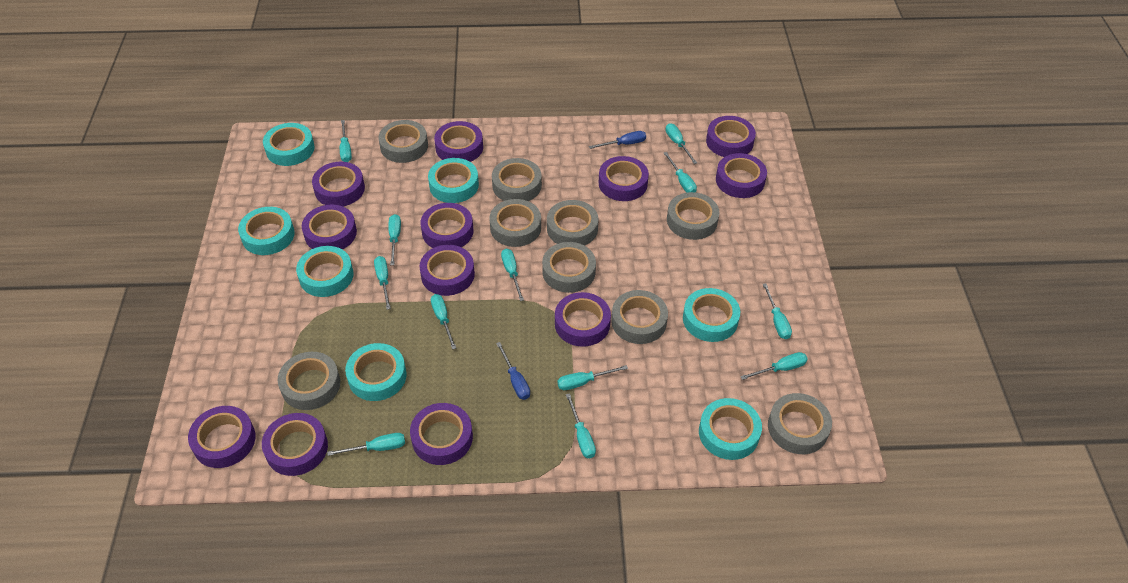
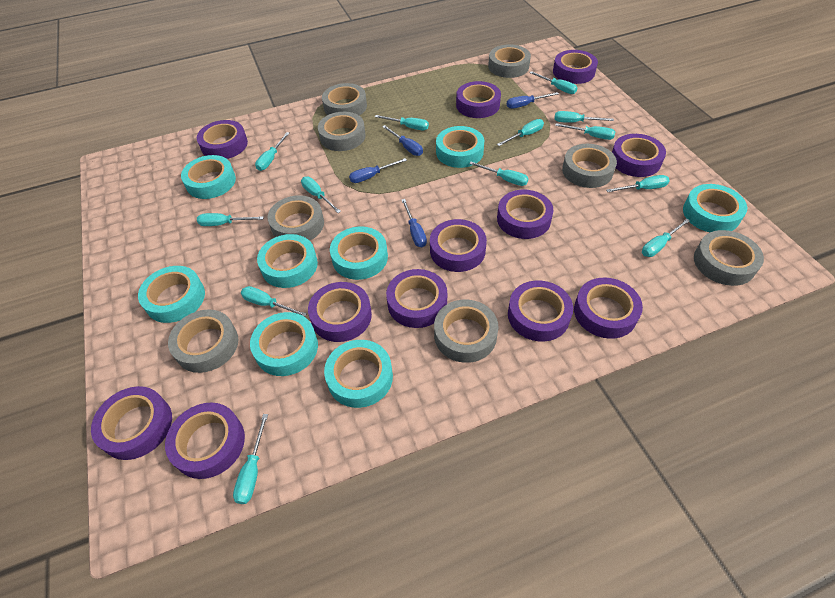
blue screwdriver: 2 -> 4
grey tape: 9 -> 8
turquoise screwdriver: 12 -> 13
turquoise tape: 7 -> 8

